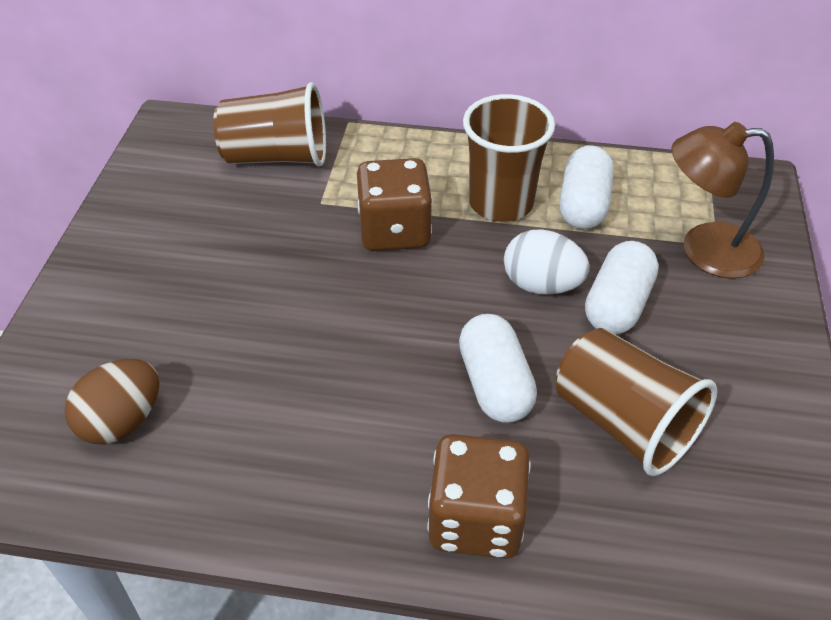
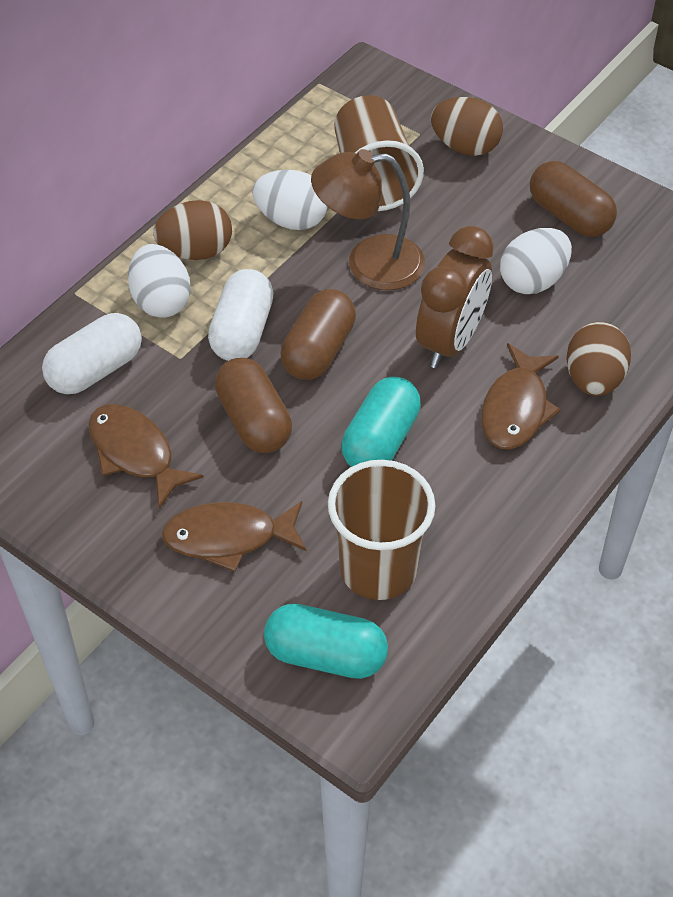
brown capsule: 0 -> 3
brown clock: 0 -> 1
brown cup: 3 -> 2
brown dice: 2 -> 0
brown egg: 1 -> 3
brown fish: 0 -> 3
turquoise capsule: 0 -> 2
white capsule: 3 -> 2
white egg: 1 -> 3

